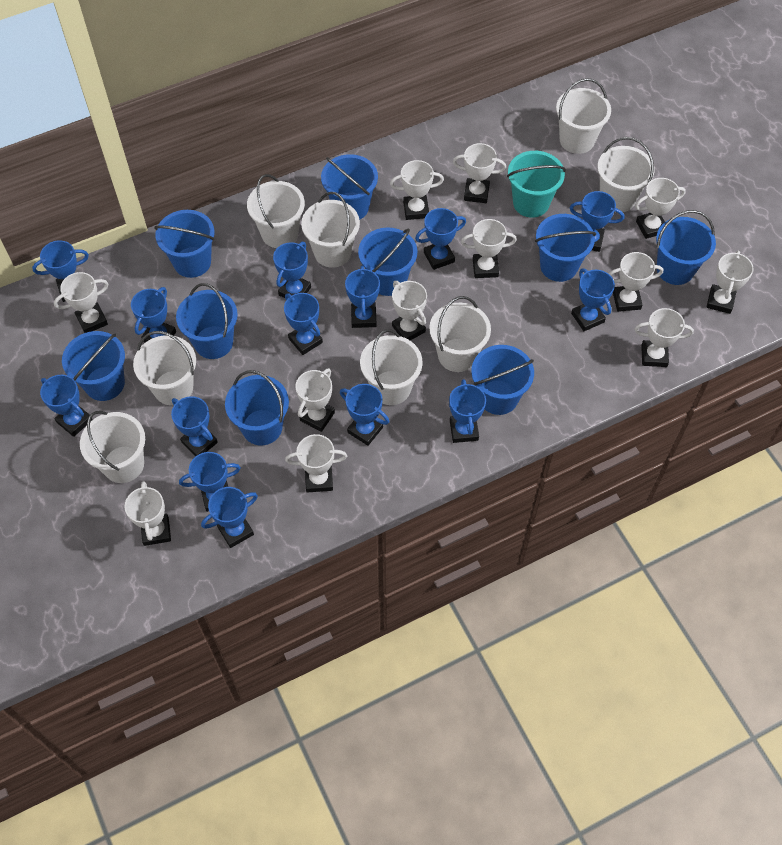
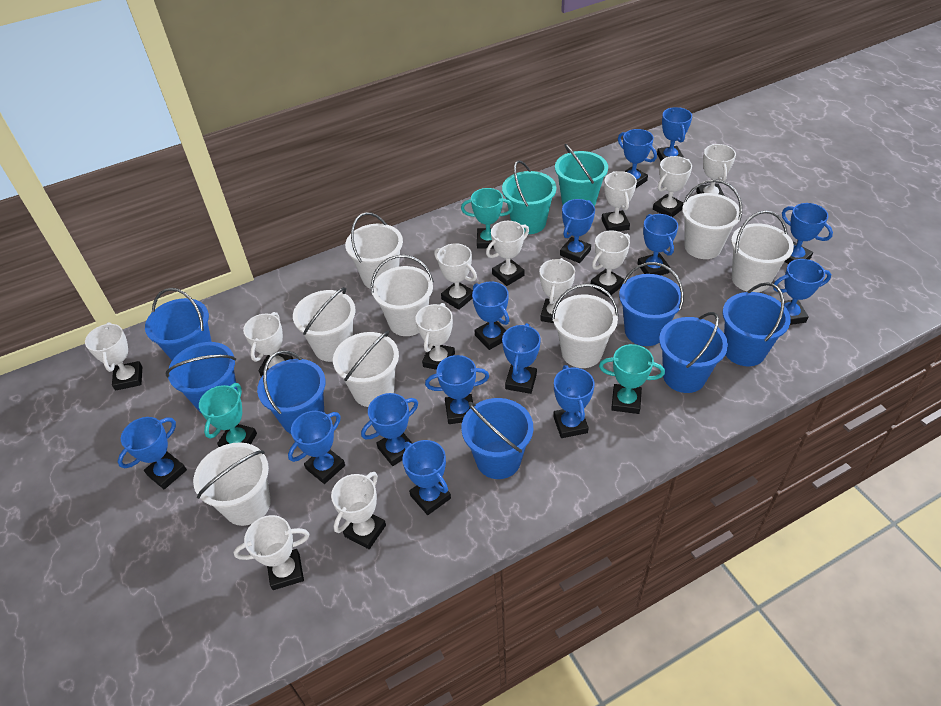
blue bucket: 9 -> 7
turquoise bucket: 1 -> 2
turquoise trophy: 0 -> 3

